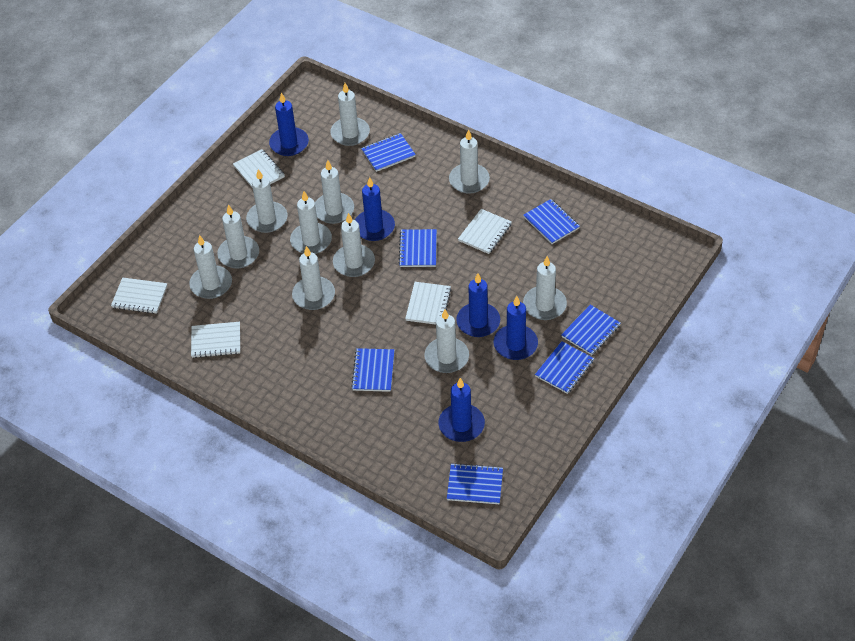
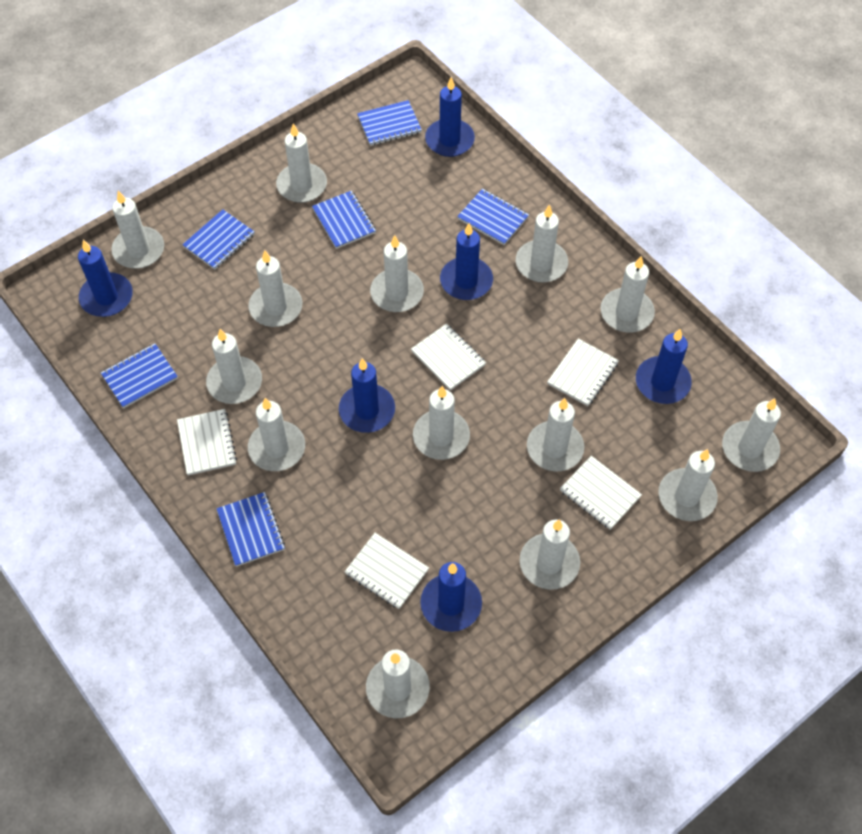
blue candle: 5 -> 6
blue notebook: 7 -> 6
white candle: 11 -> 14

